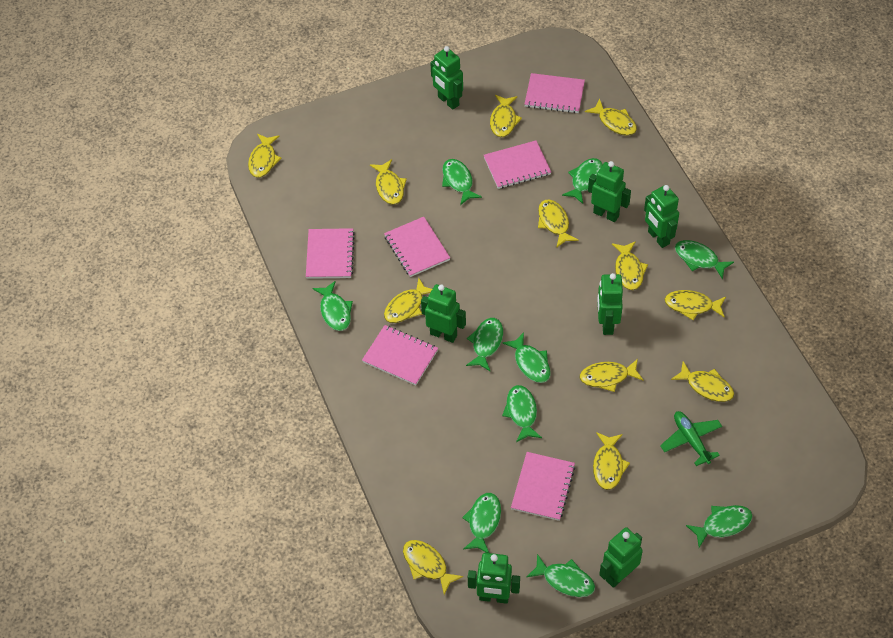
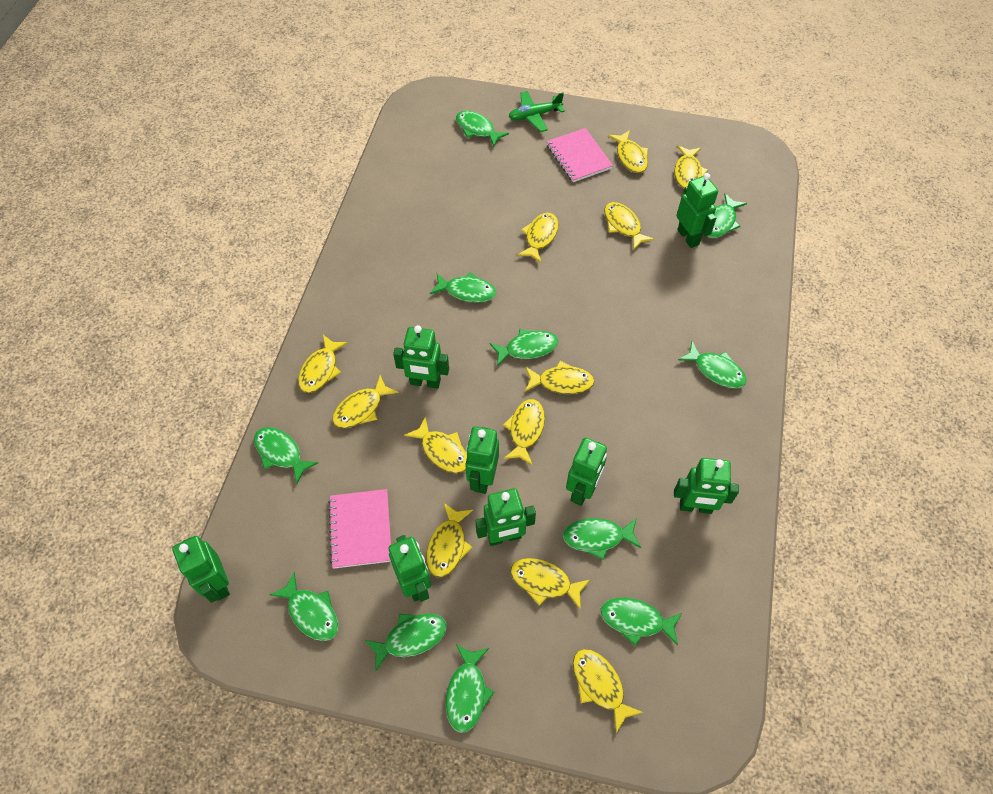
green fish: 10 -> 11
green robot: 7 -> 8
pink notebook: 6 -> 2

